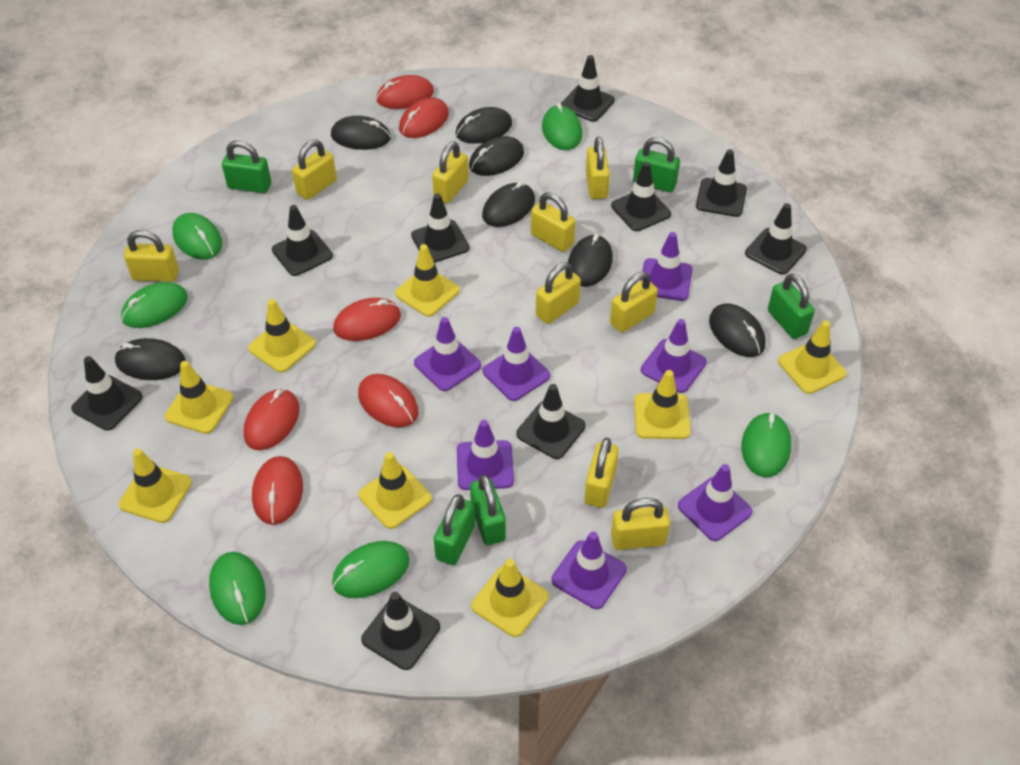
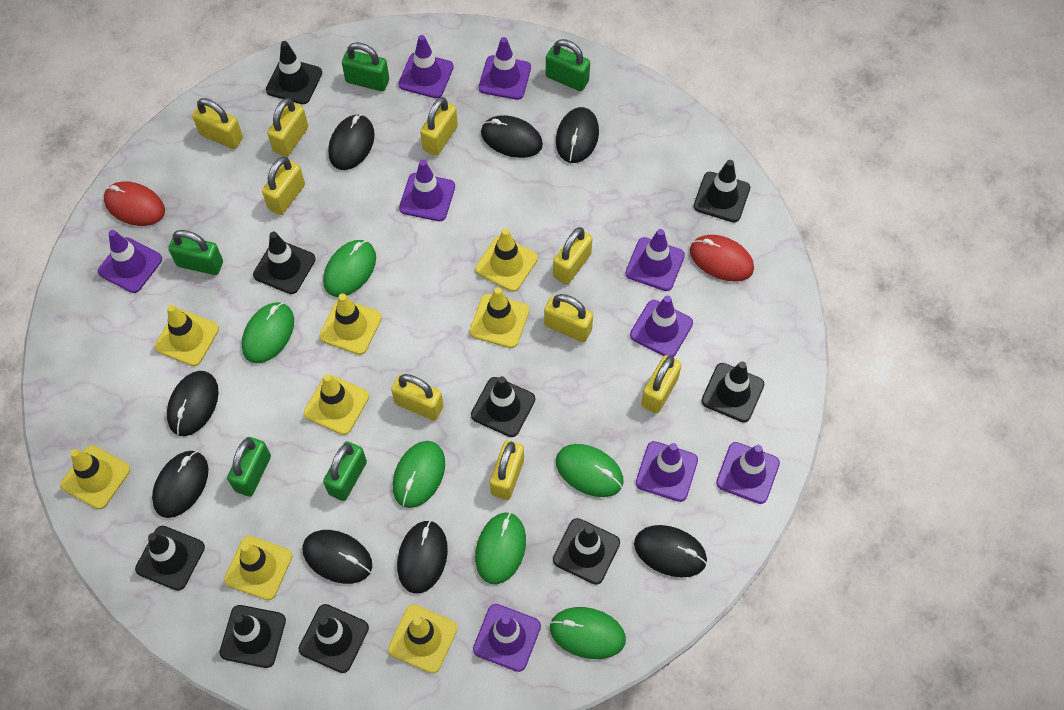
black mouse: 7 -> 8
purple traffic cone: 7 -> 9
red mouse: 6 -> 2

